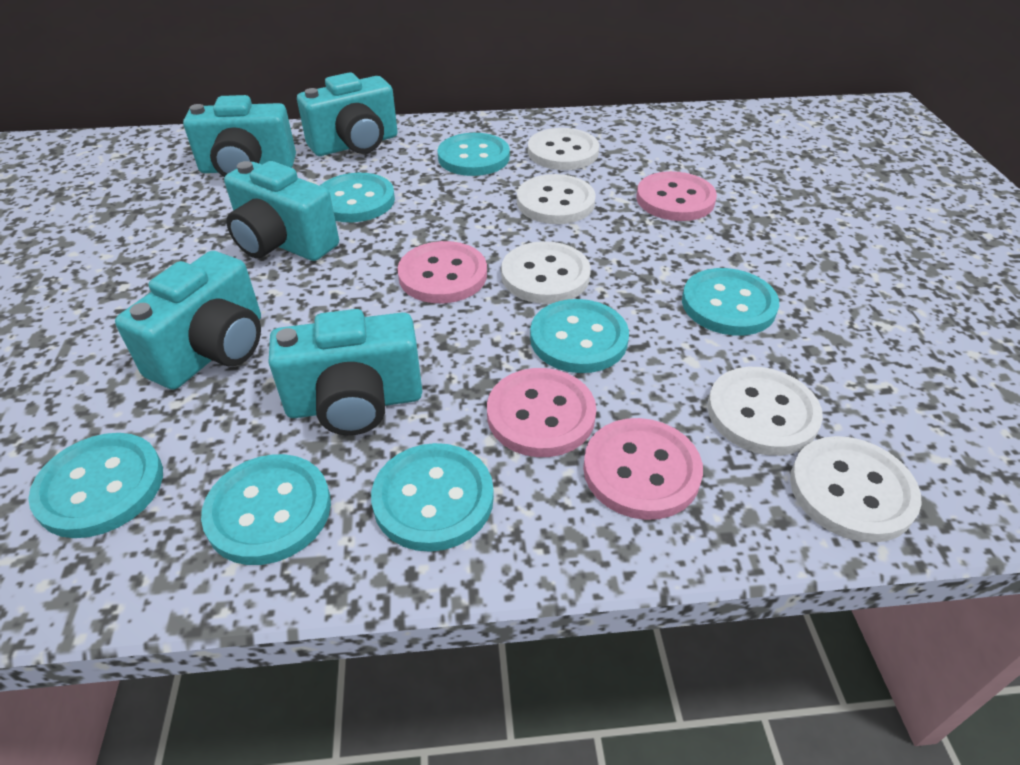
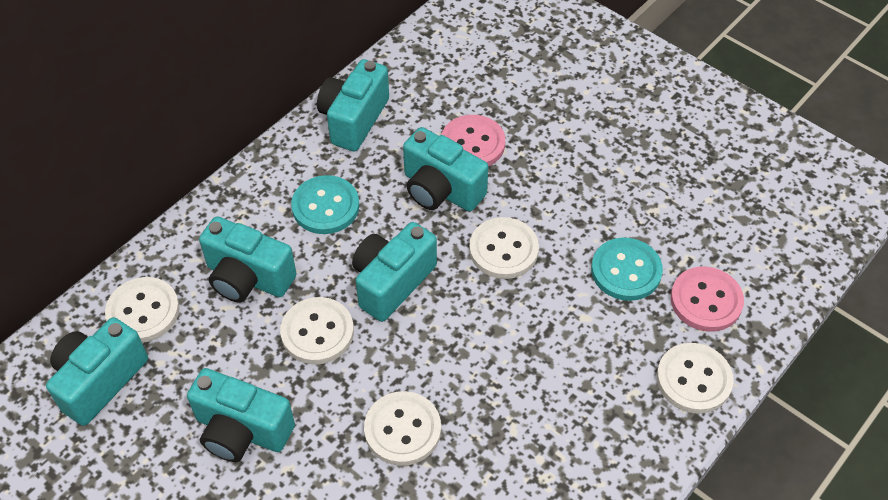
pink button: 4 -> 2
turquoise button: 7 -> 2
turquoise camera: 5 -> 6

